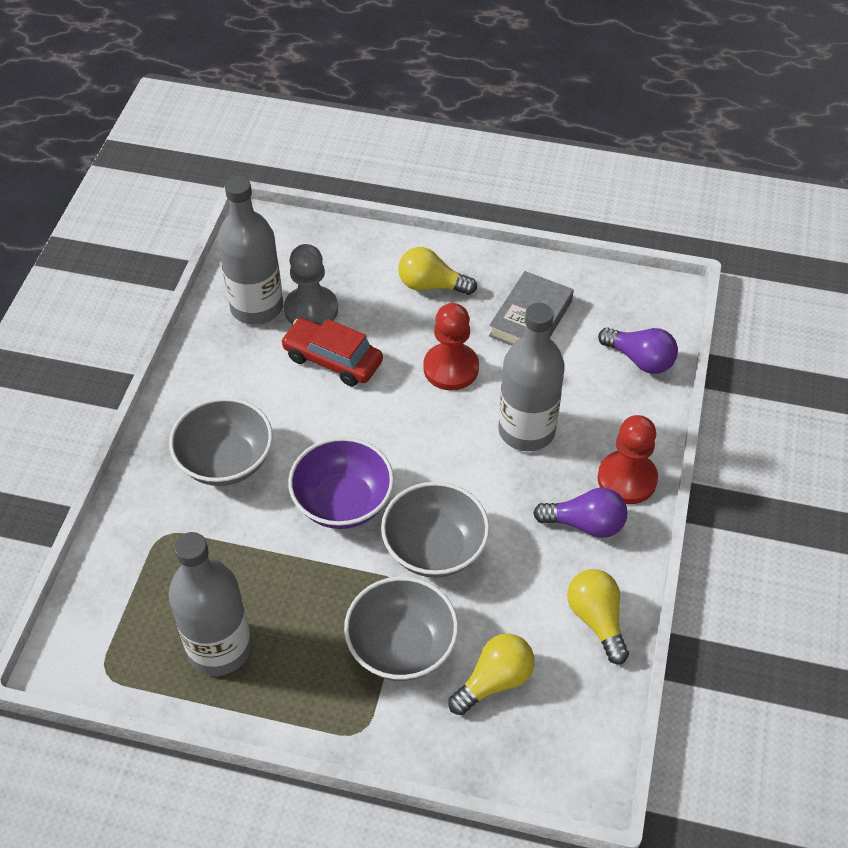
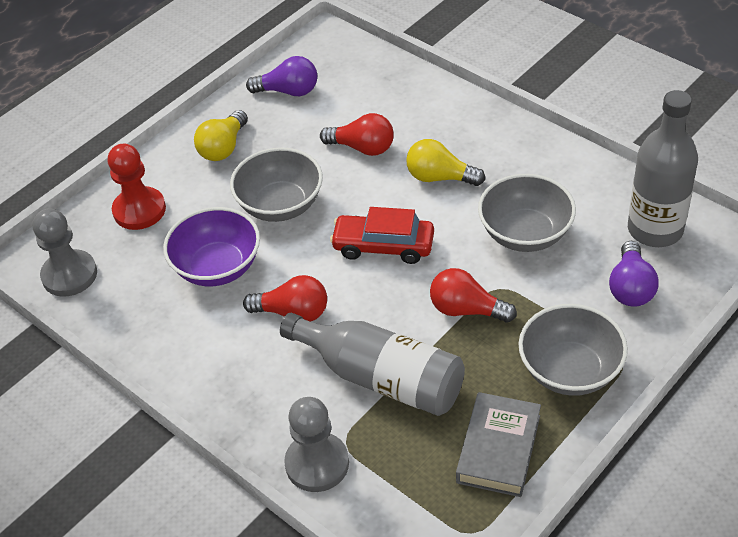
grey bottle: 3 -> 2
grey pawn: 1 -> 2
red light bulb: 0 -> 3
red pawn: 2 -> 1
yellow light bulb: 3 -> 2

